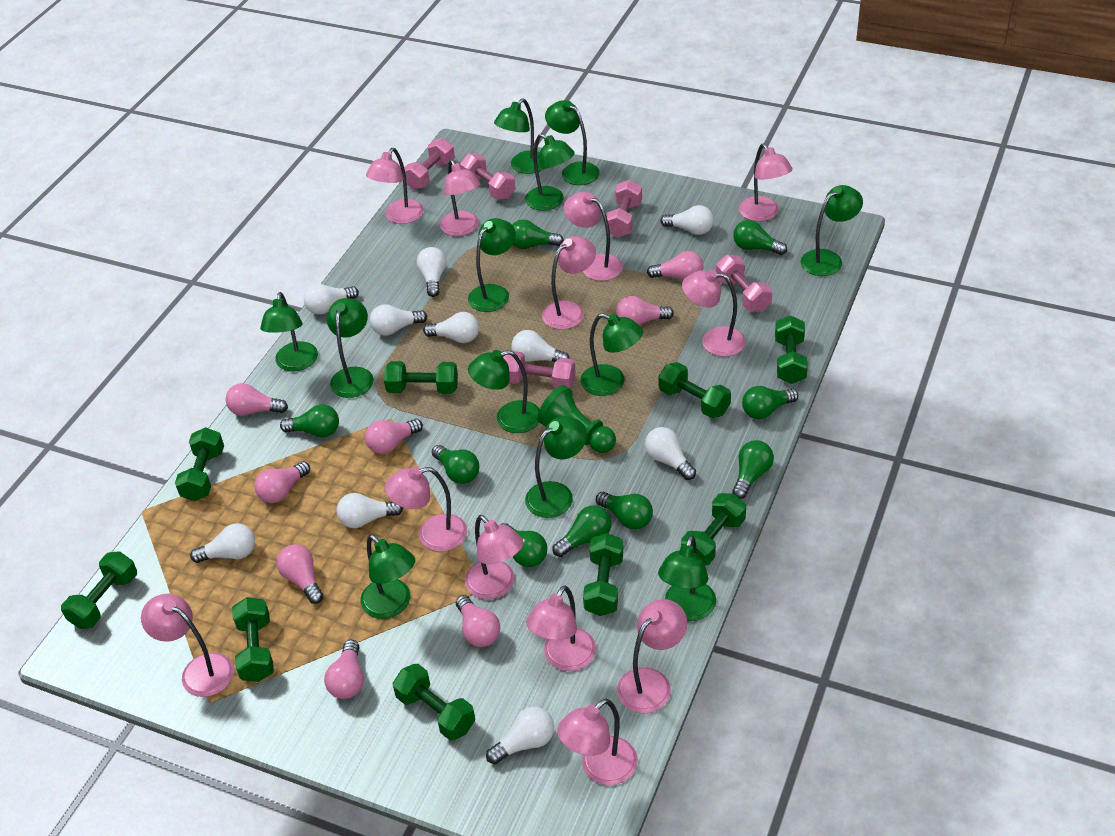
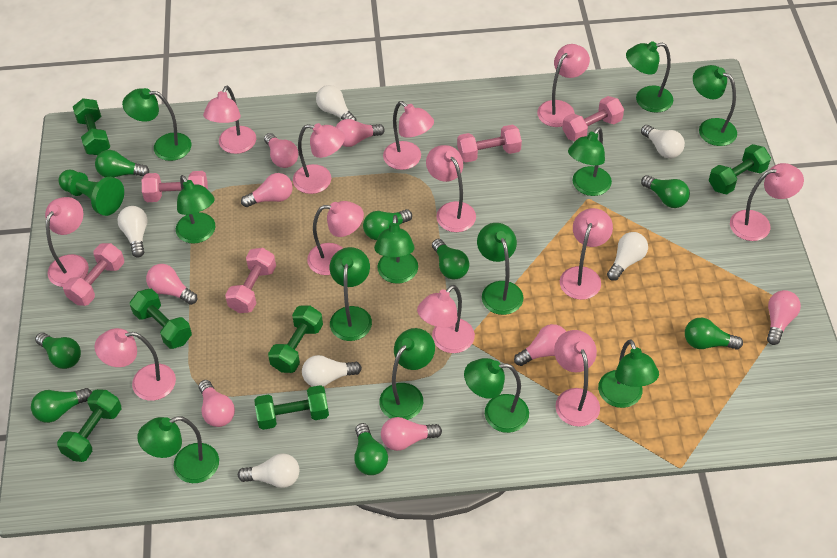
green dumbbell: 9 -> 6
green light bulb: 9 -> 8
white light bulb: 10 -> 6

